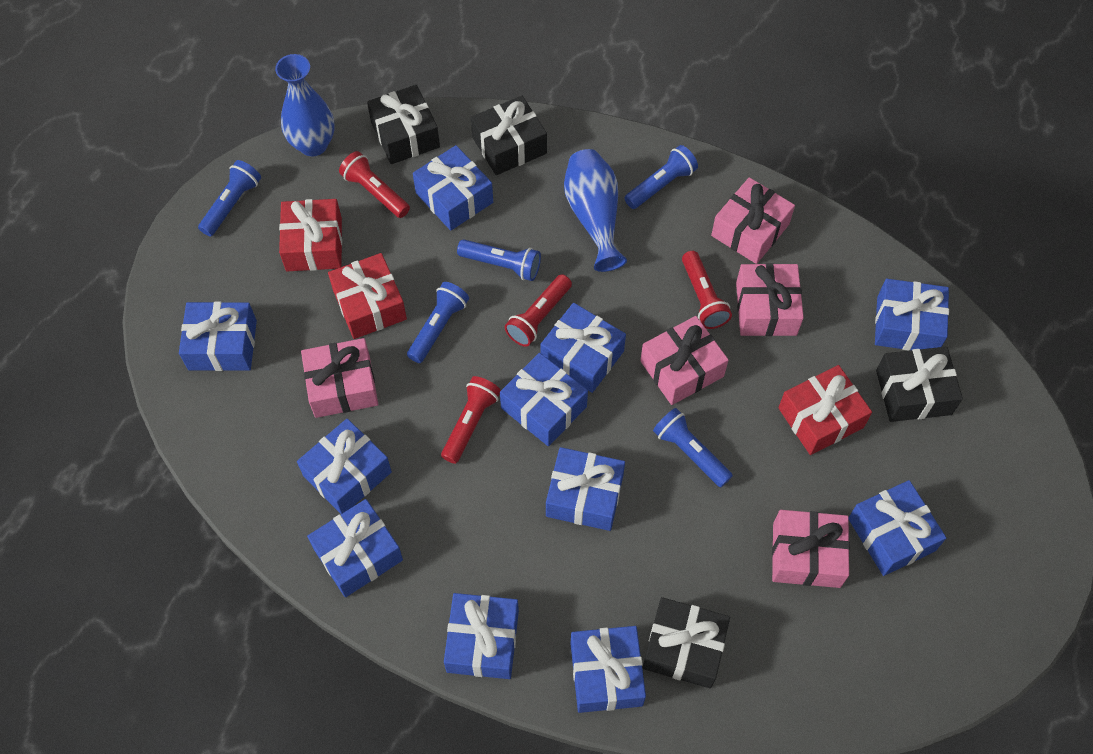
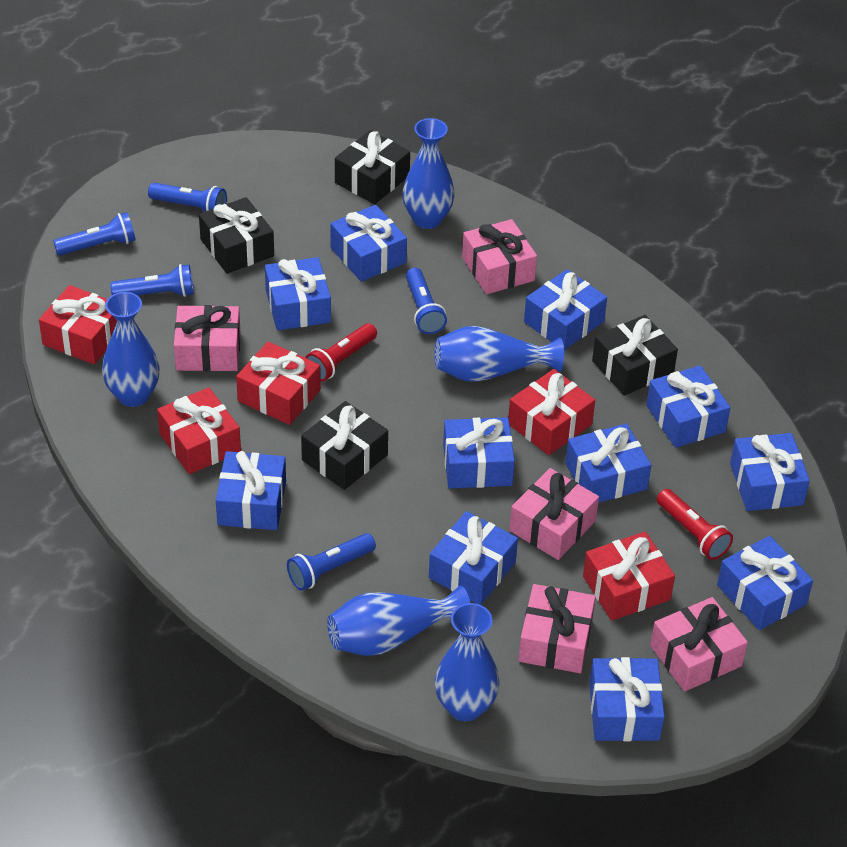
blue vase: 2 -> 5
red flashlight: 4 -> 2
red gift: 3 -> 5

